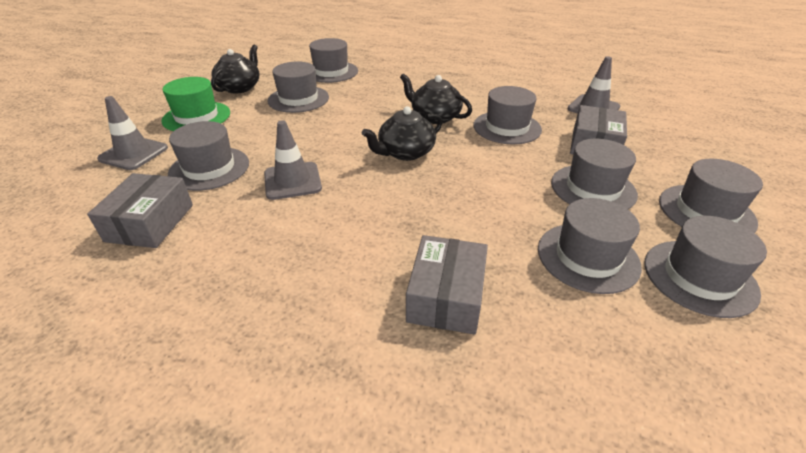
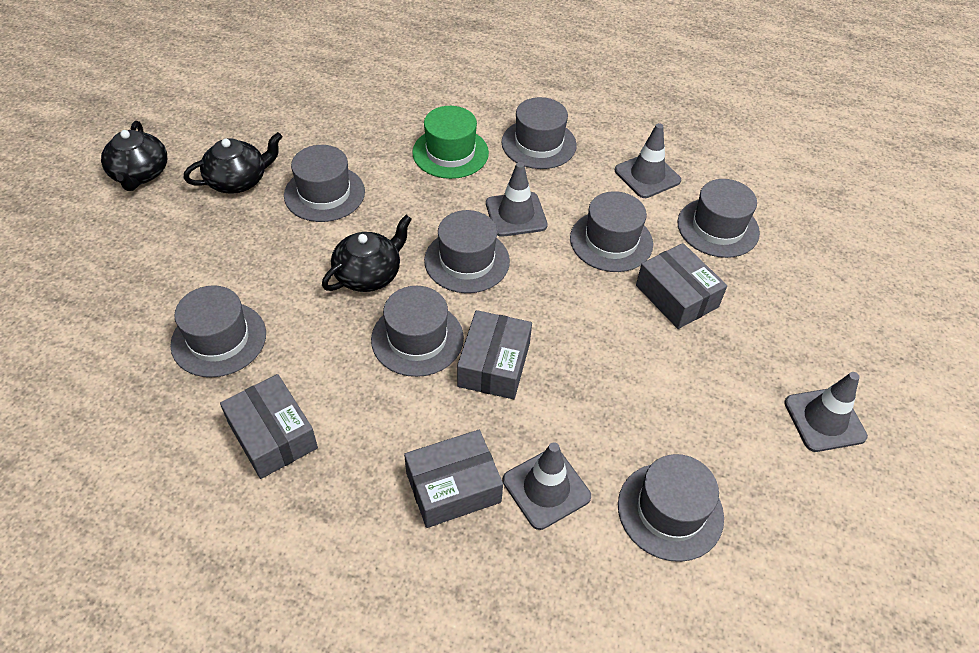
grey box: 3 -> 4
grey traffic cone: 3 -> 4

